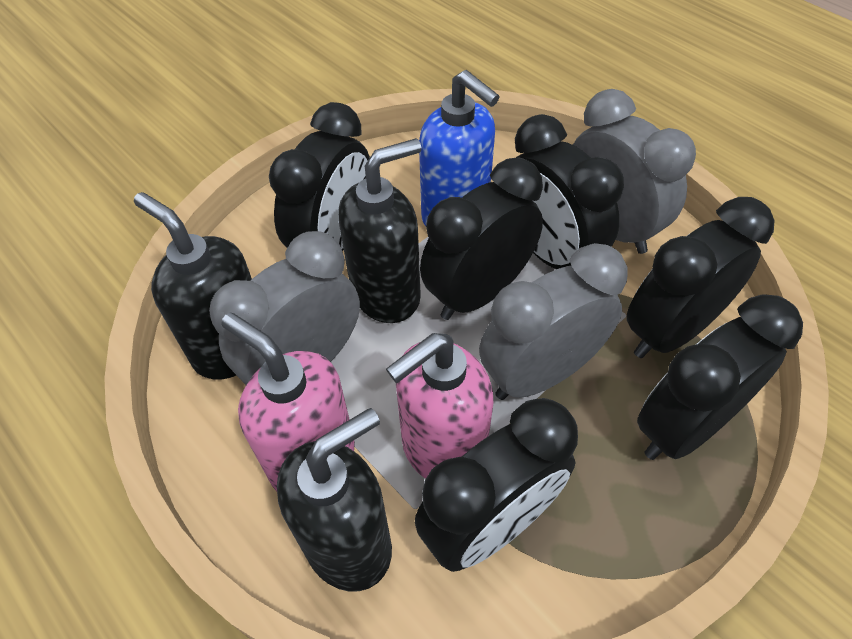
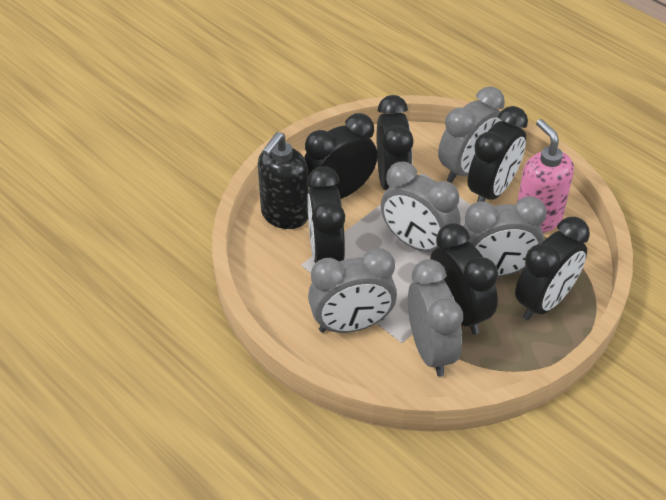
black soap dispenser: 3 -> 1
blue soap dispenser: 1 -> 0
grey clock: 3 -> 5
pink soap dispenser: 2 -> 1

